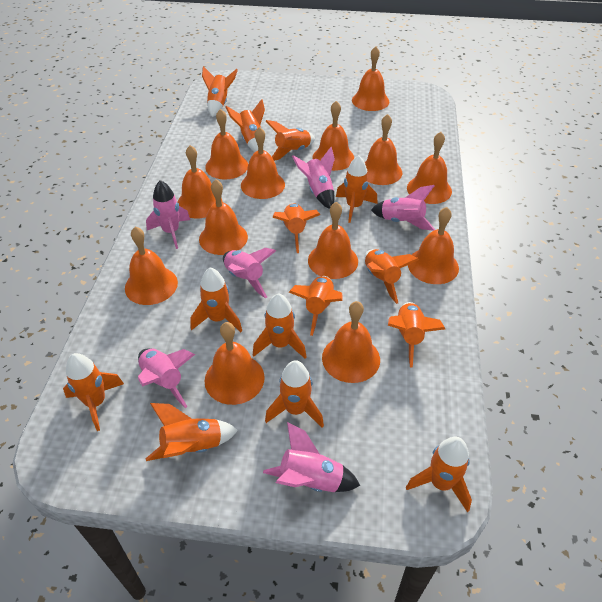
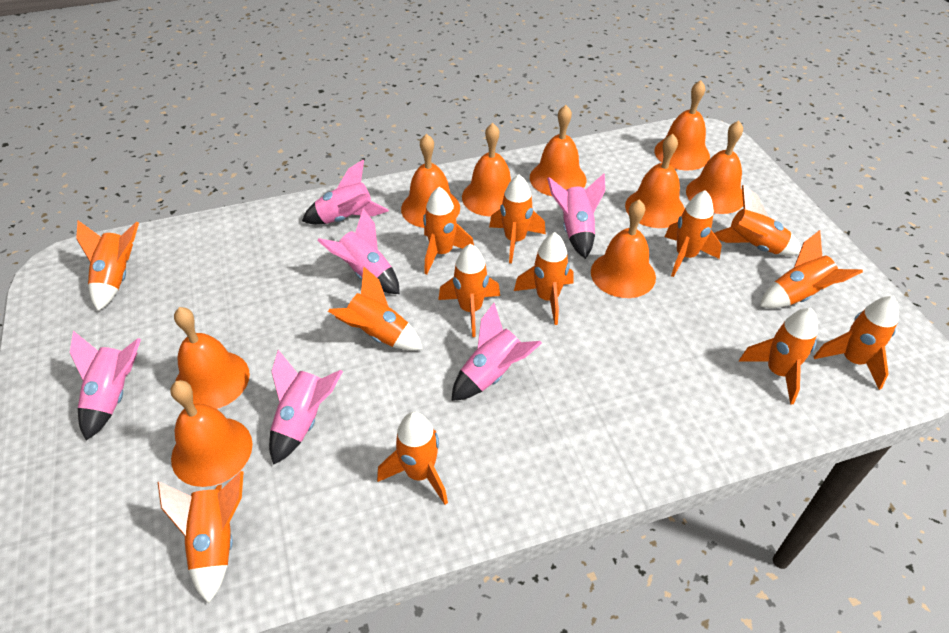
orange bell: 13 -> 9
orange rocket: 14 -> 13

